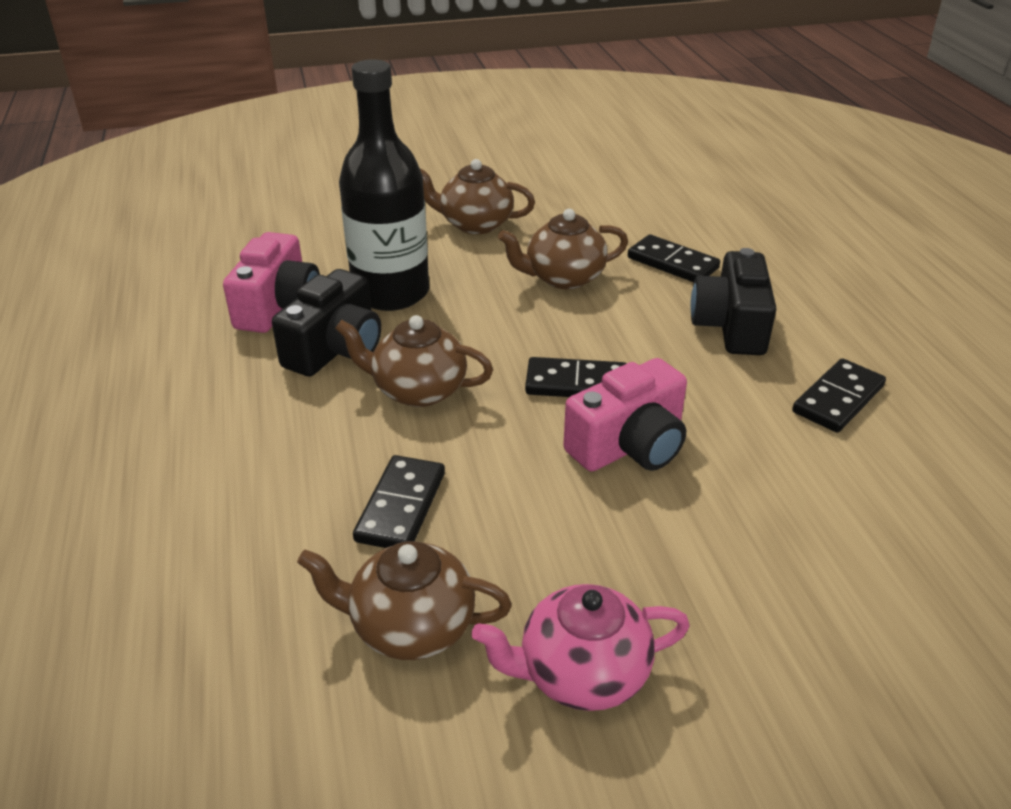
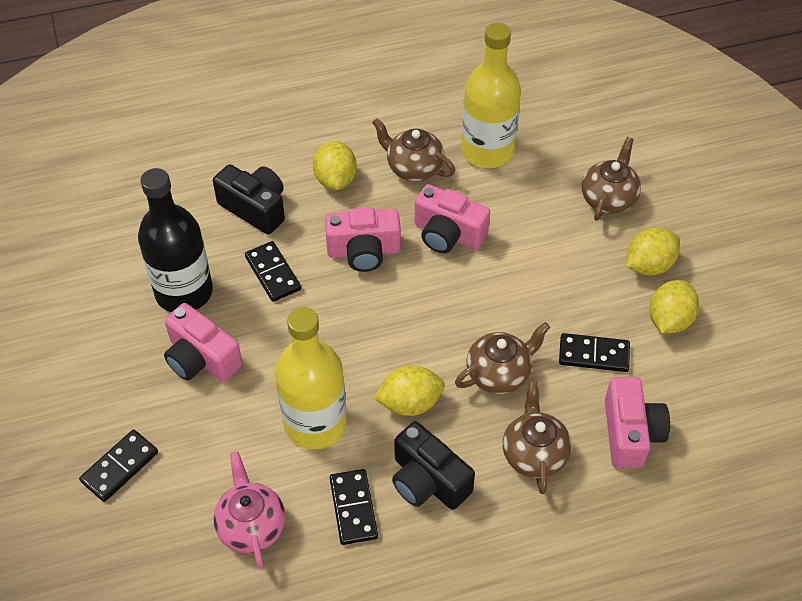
pink camera: 2 -> 4
yellow bottle: 0 -> 2
yellow lemon: 0 -> 4

